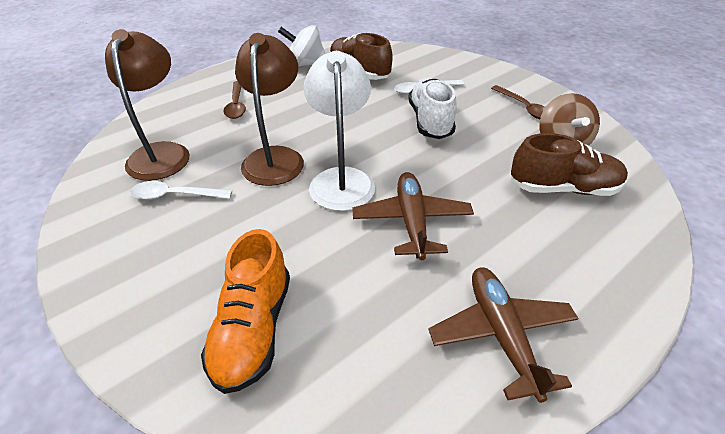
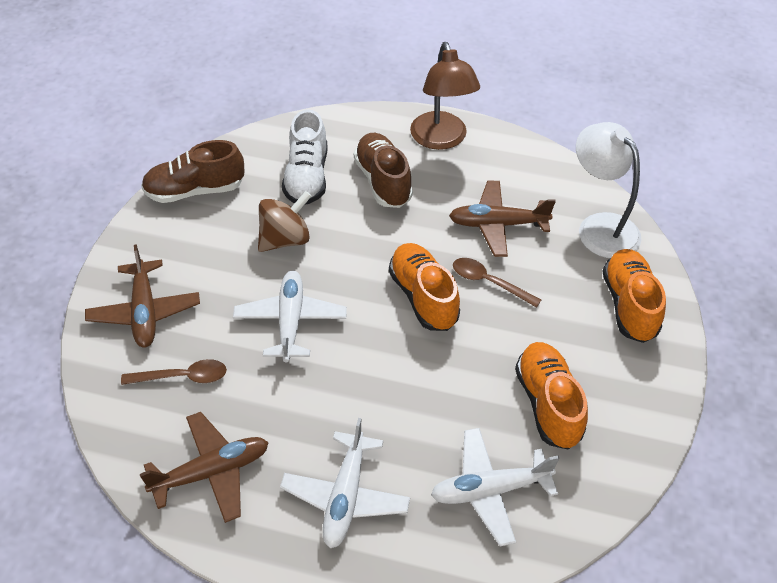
brown lamp: 2 -> 1
brown plane: 2 -> 3
orange shoe: 1 -> 3
white plane: 0 -> 3
white spinning top: 1 -> 0
white spoon: 2 -> 0

